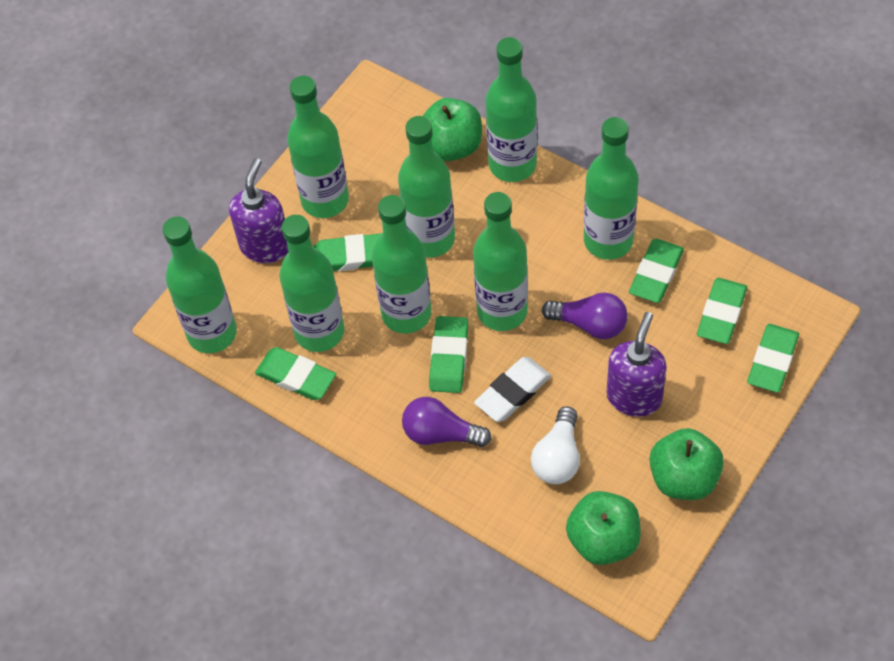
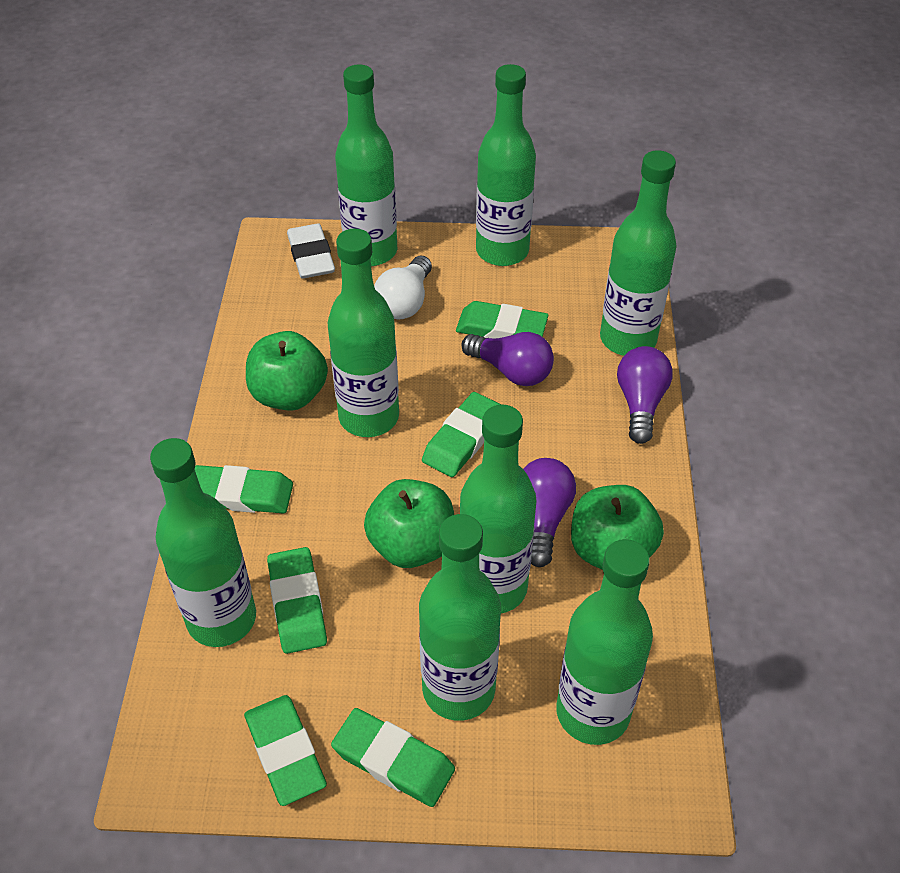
purple light bulb: 2 -> 3
purple soap dispenser: 2 -> 0

